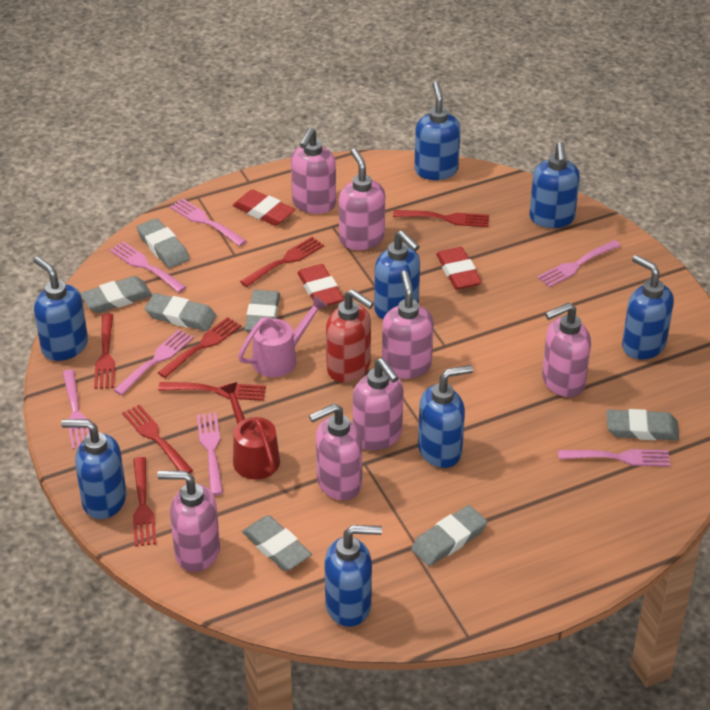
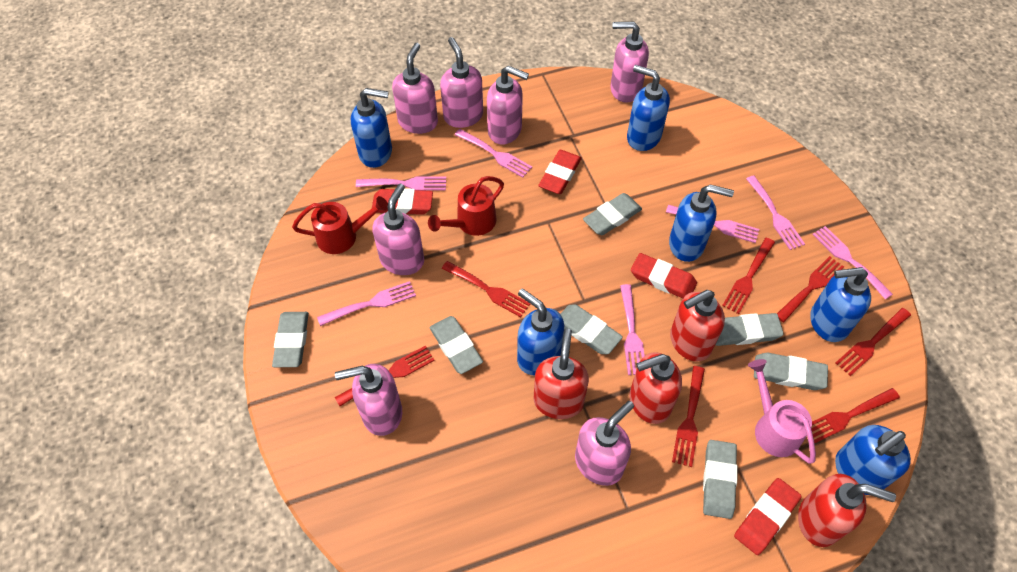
blue soap dispenser: 8 -> 6
red eraser: 3 -> 4
red soap dispenser: 1 -> 4
red watering can: 1 -> 2

